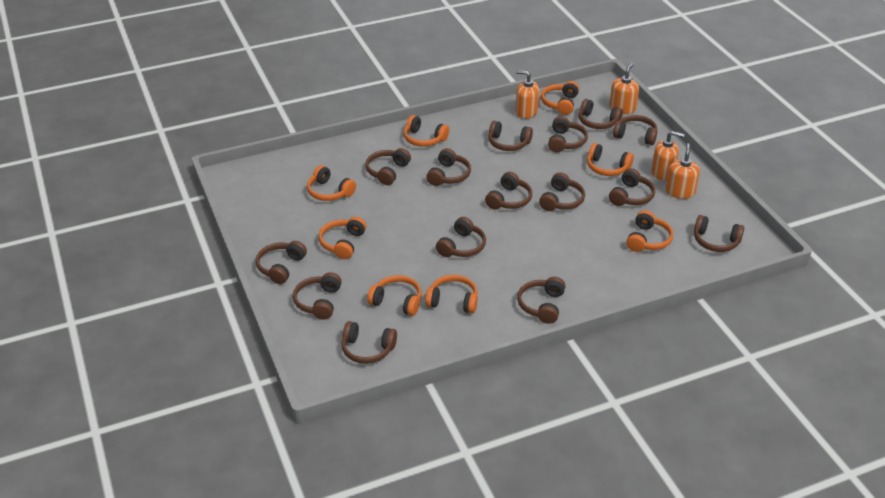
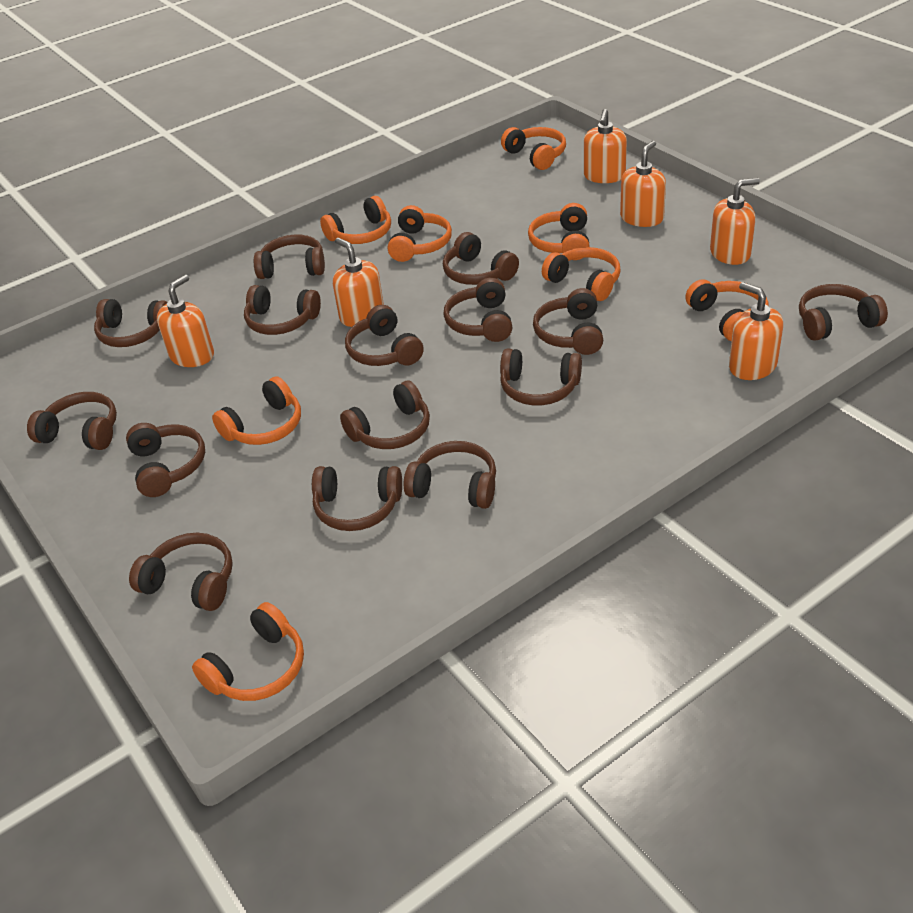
orange soap dispenser: 4 -> 6

